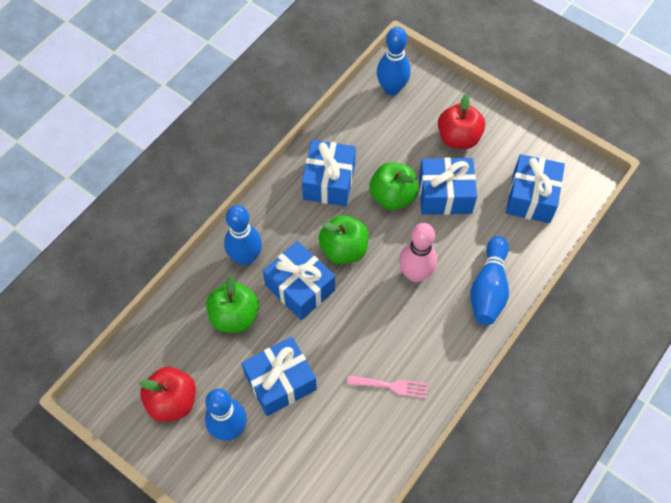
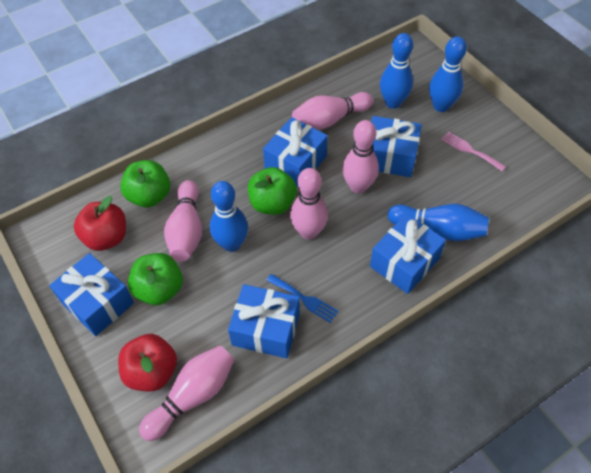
blue fork: 0 -> 1
pink bowling pin: 1 -> 5

